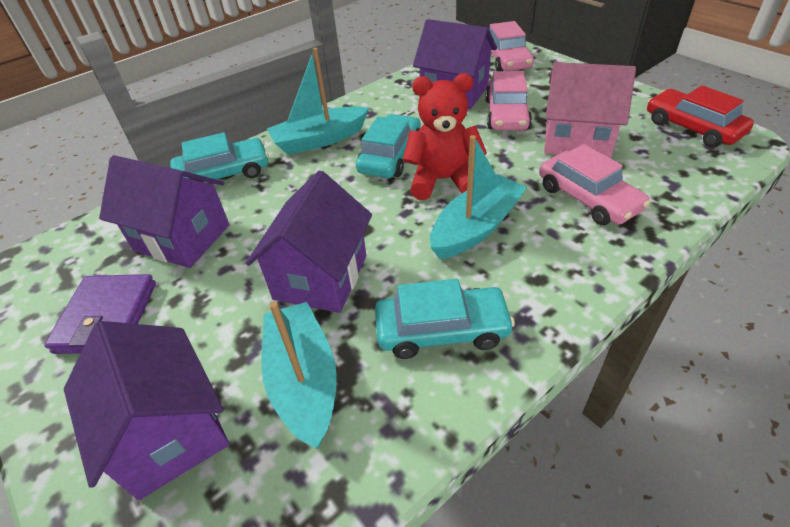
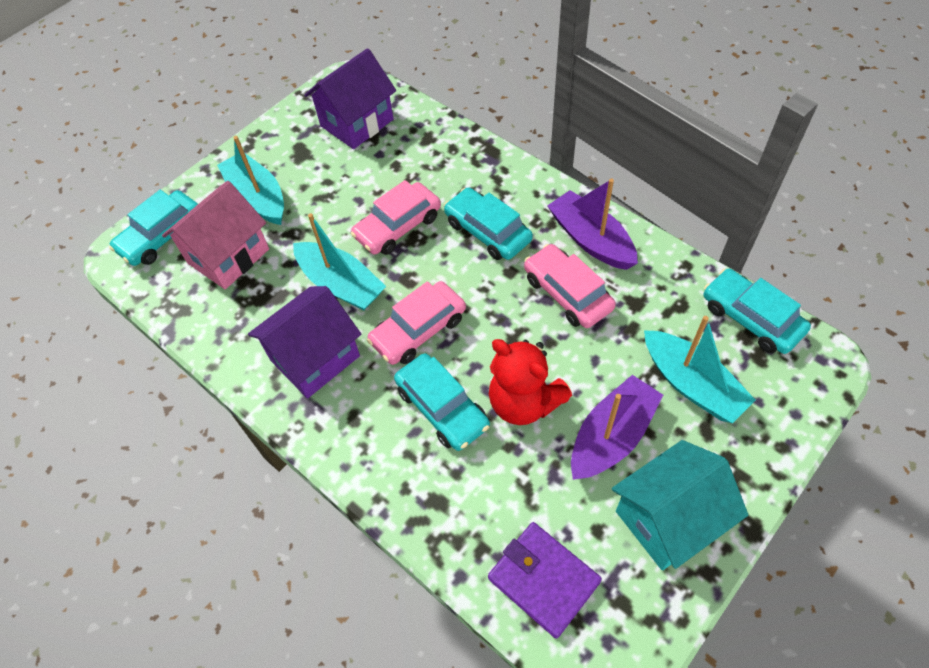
purple boat: 0 -> 2
purple house: 4 -> 2
red car: 1 -> 0
turquoise car: 3 -> 4
turquoise house: 0 -> 1

